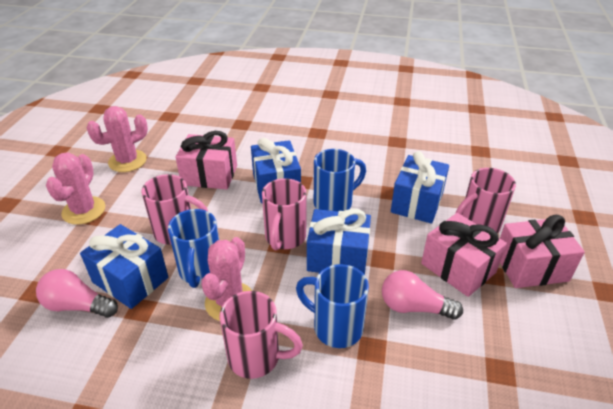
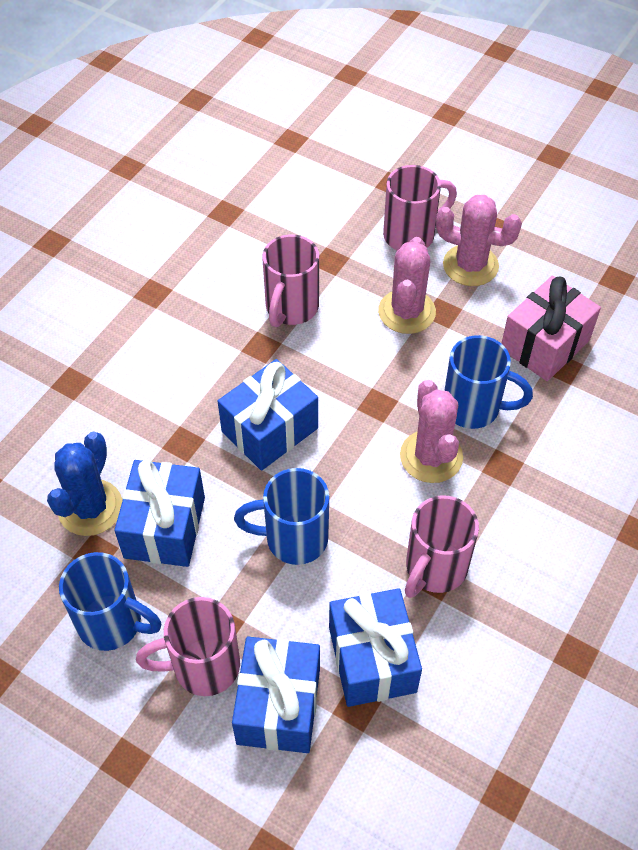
blue cactus: 0 -> 1
pink gift: 3 -> 1
pink light bulb: 2 -> 0

